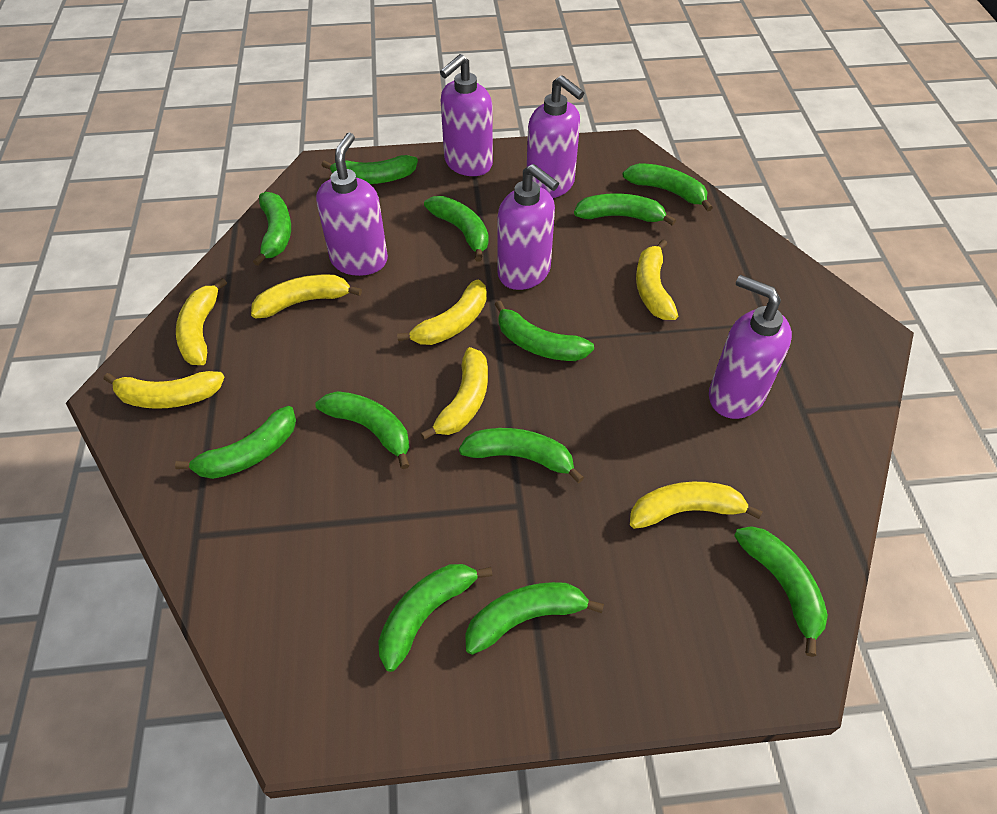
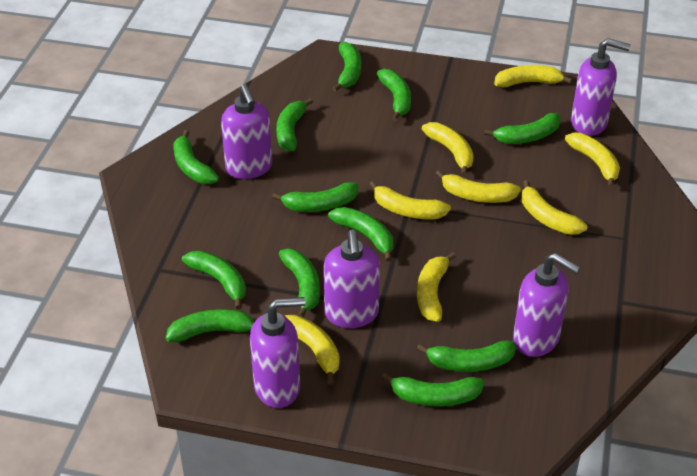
yellow banana: 7 -> 8

